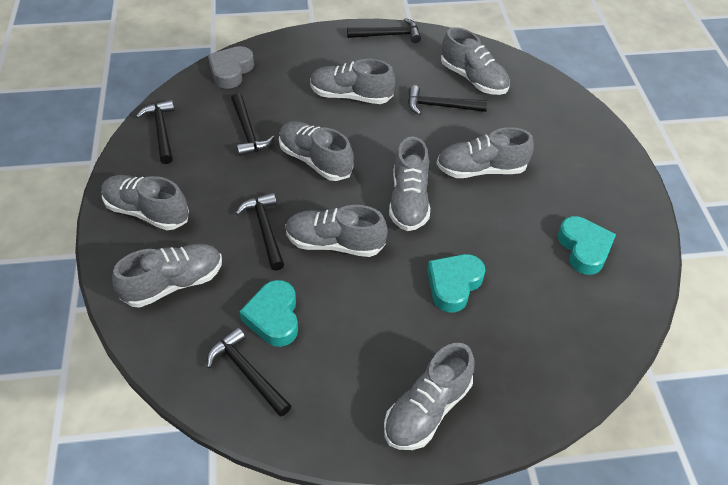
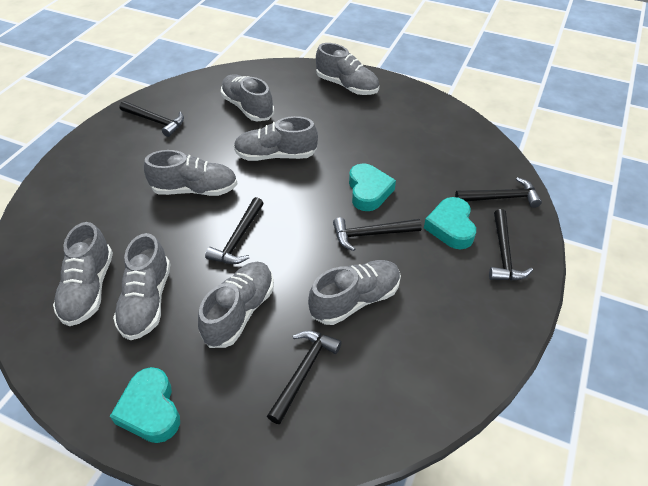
grey heart: 1 -> 0
grey shoe: 9 -> 8

